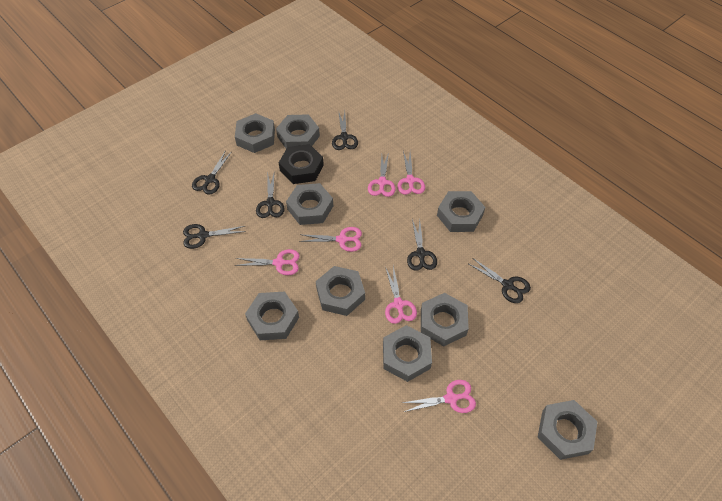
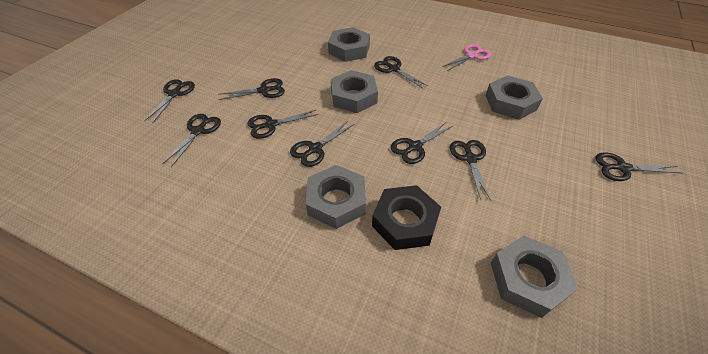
black scissors: 6 -> 9
grey nut: 9 -> 5
pink scissors: 6 -> 1

